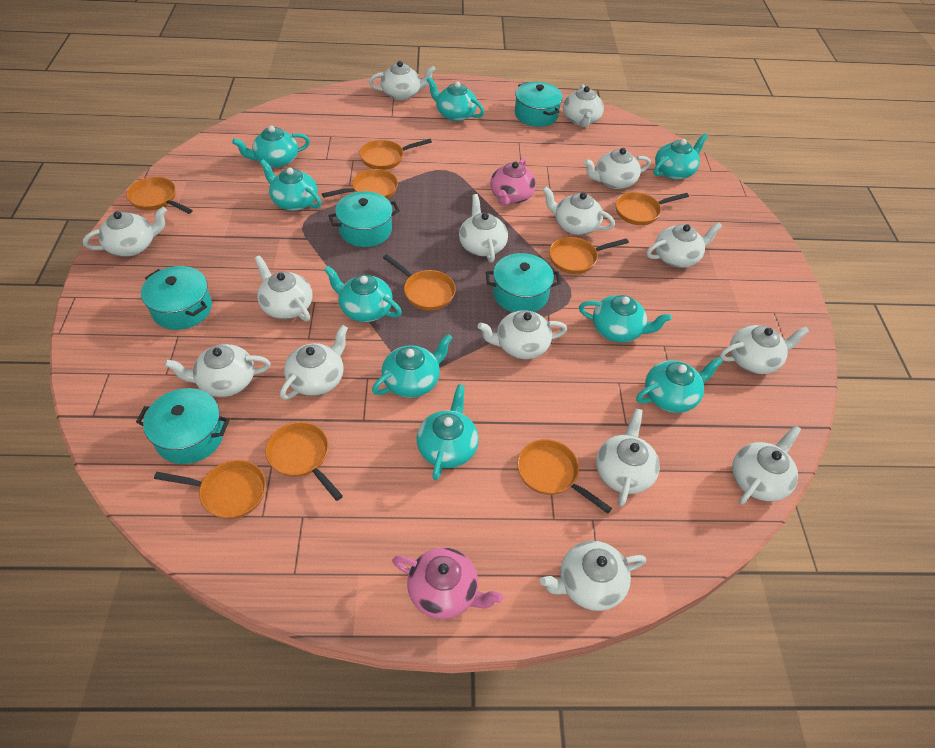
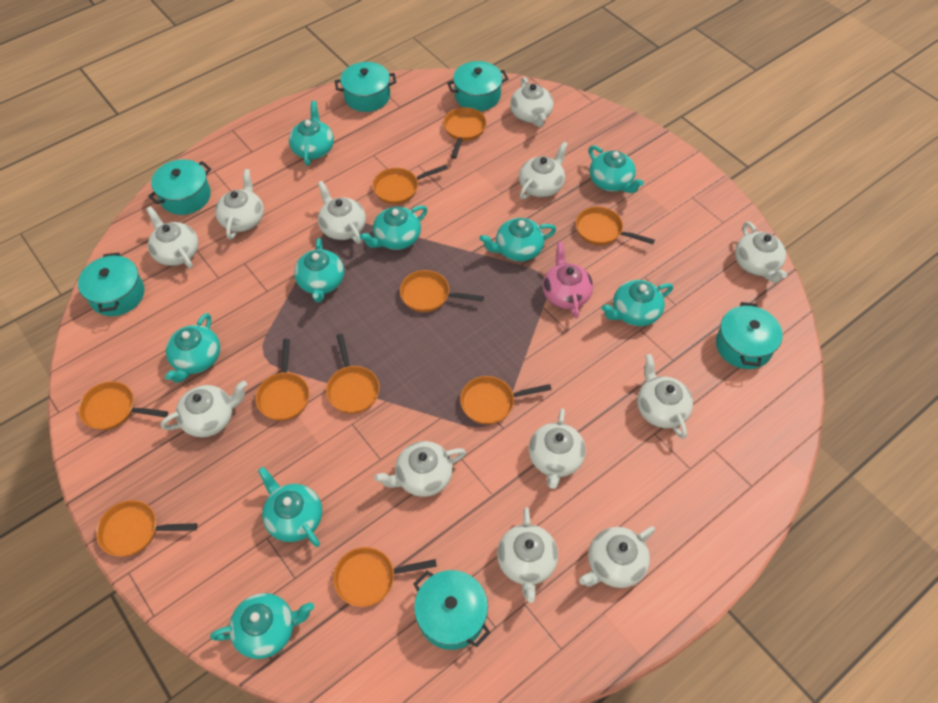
orange pan: 9 -> 10
pink teapot: 2 -> 1
turquoise pot: 5 -> 6
white teapot: 15 -> 12

